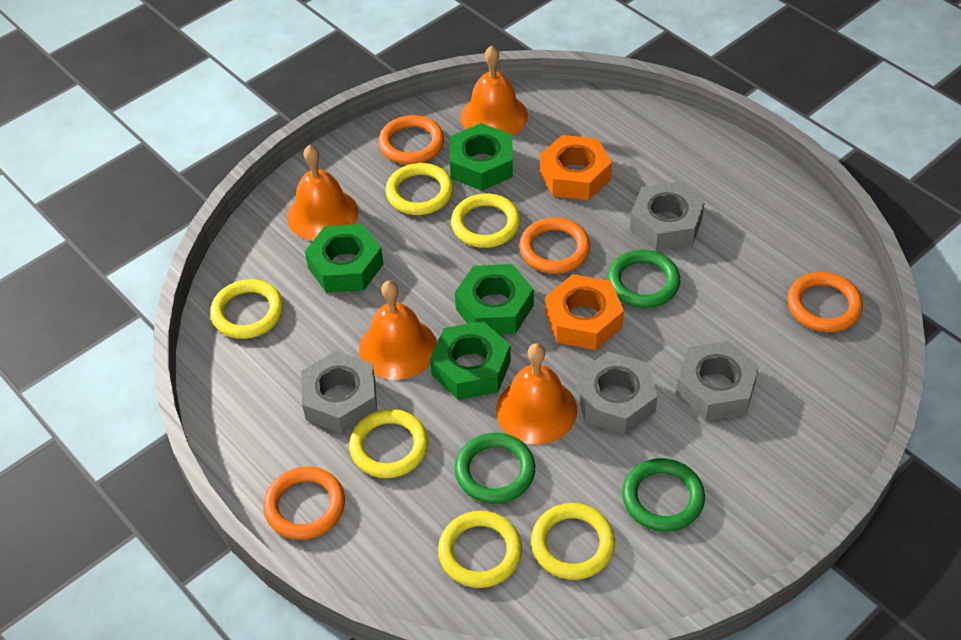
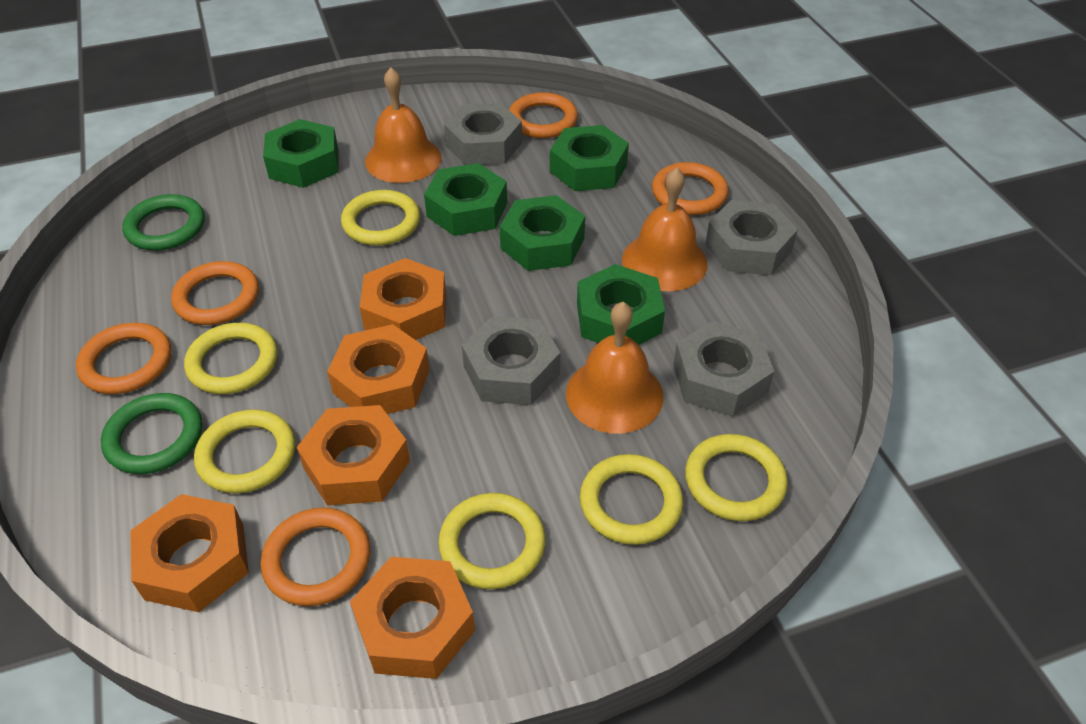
green nut: 4 -> 5
green ring: 3 -> 2
orange bell: 4 -> 3
orange nut: 2 -> 5
orange ring: 4 -> 5

